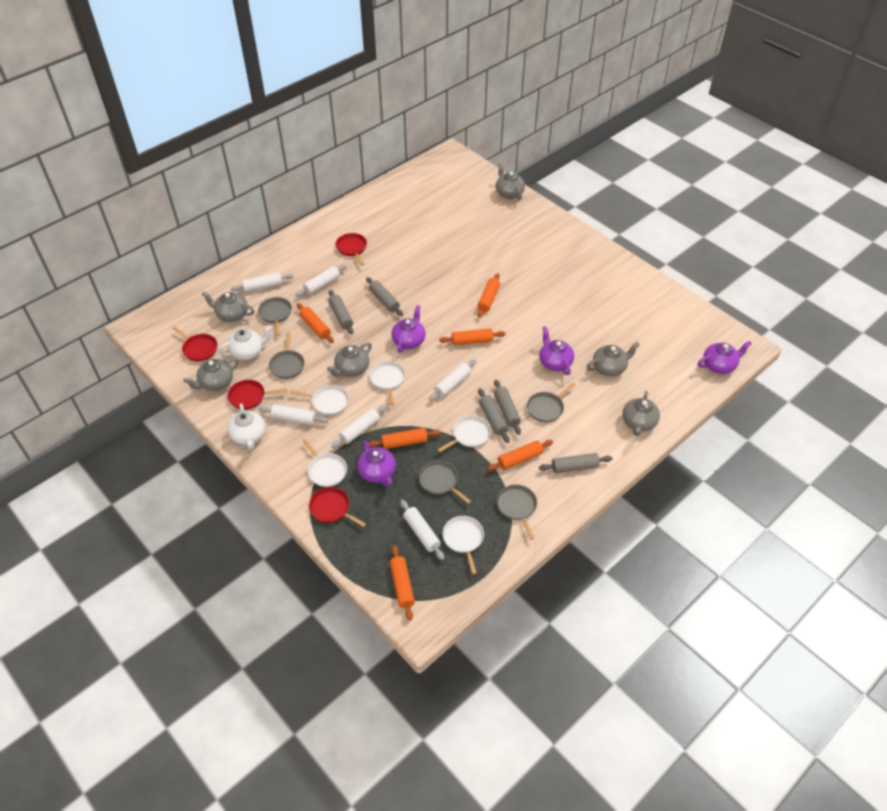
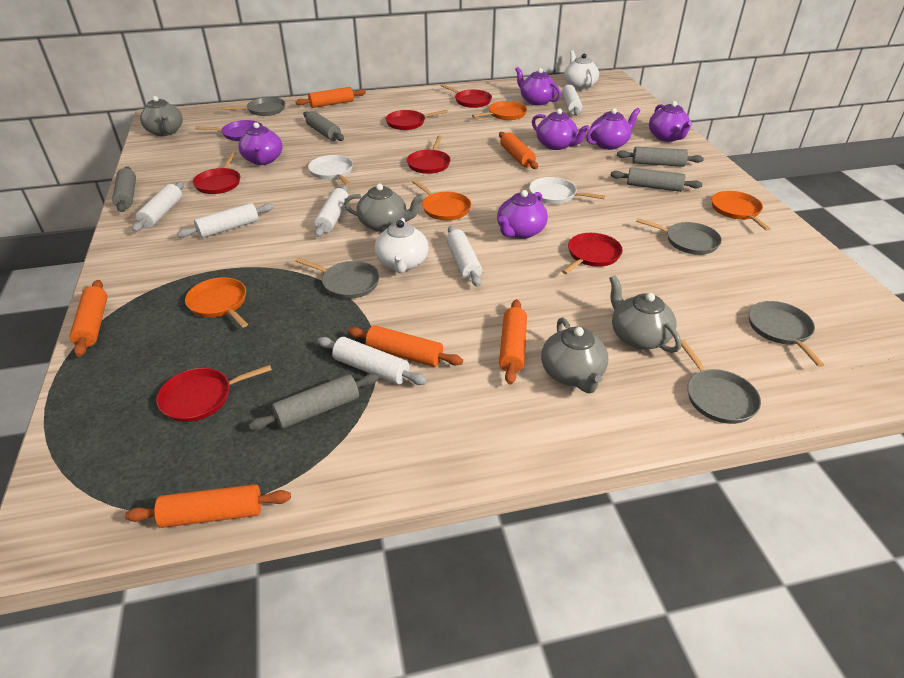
grey teapot: 6 -> 4
orange pan: 0 -> 4
purple pan: 0 -> 1
purple teapot: 4 -> 6
red pan: 4 -> 6
white pan: 5 -> 2

